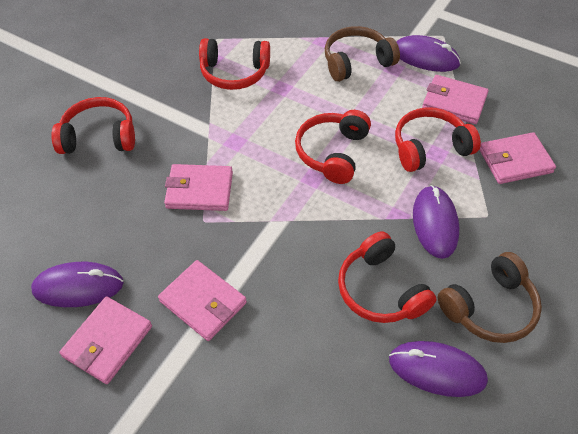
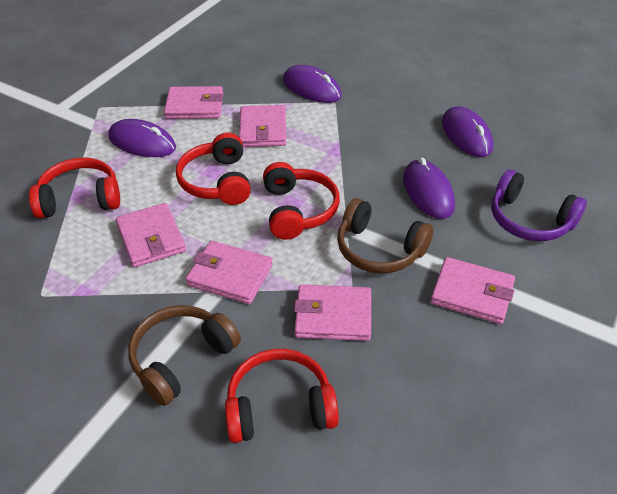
pink wallet: 5 -> 6
purple headphones: 0 -> 1
red headphones: 5 -> 4

